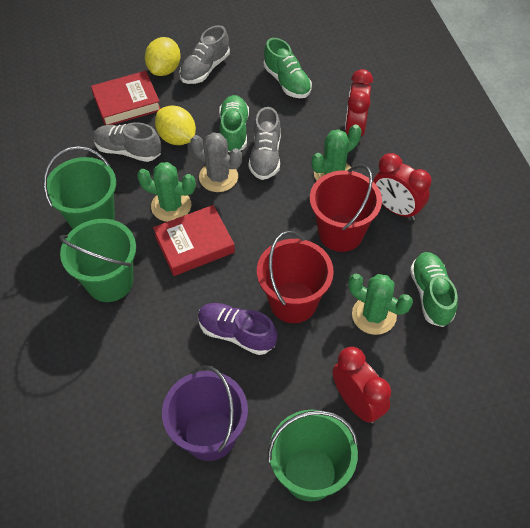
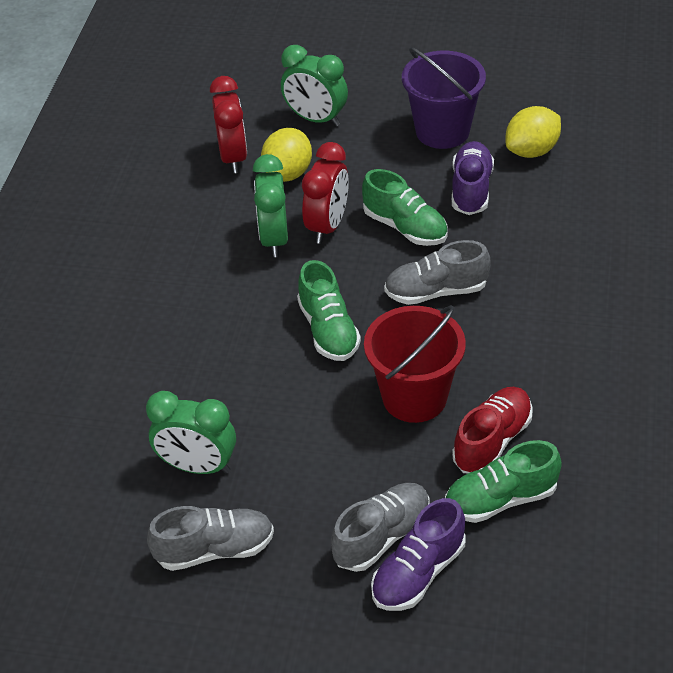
green bucket: 3 -> 0
green cactus: 3 -> 0
green clock: 0 -> 3
grey cactus: 1 -> 0
purple shoe: 1 -> 2
red book: 2 -> 0
red bucket: 2 -> 1
red clock: 3 -> 2
red shoe: 0 -> 1

